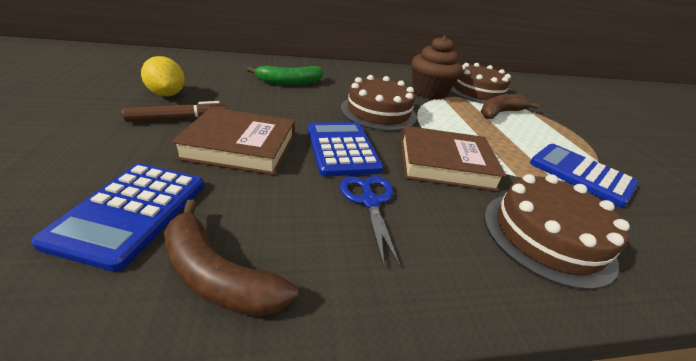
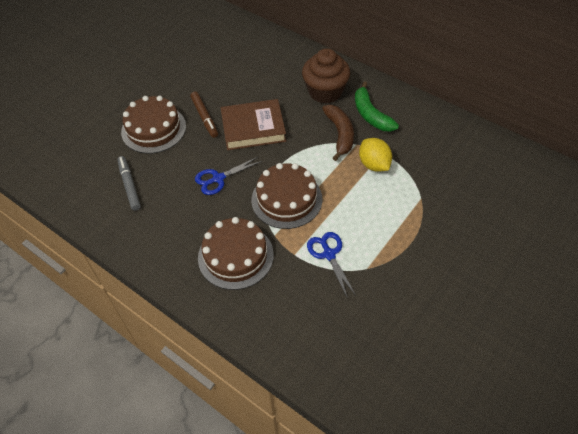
blue calculator: 3 -> 0
blue scissors: 1 -> 2
brown banana: 2 -> 1
brown book: 2 -> 1
grey marker: 0 -> 1

